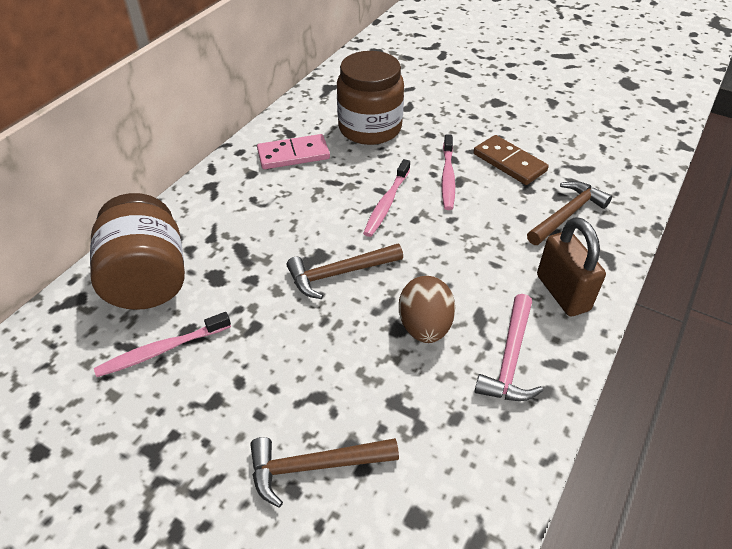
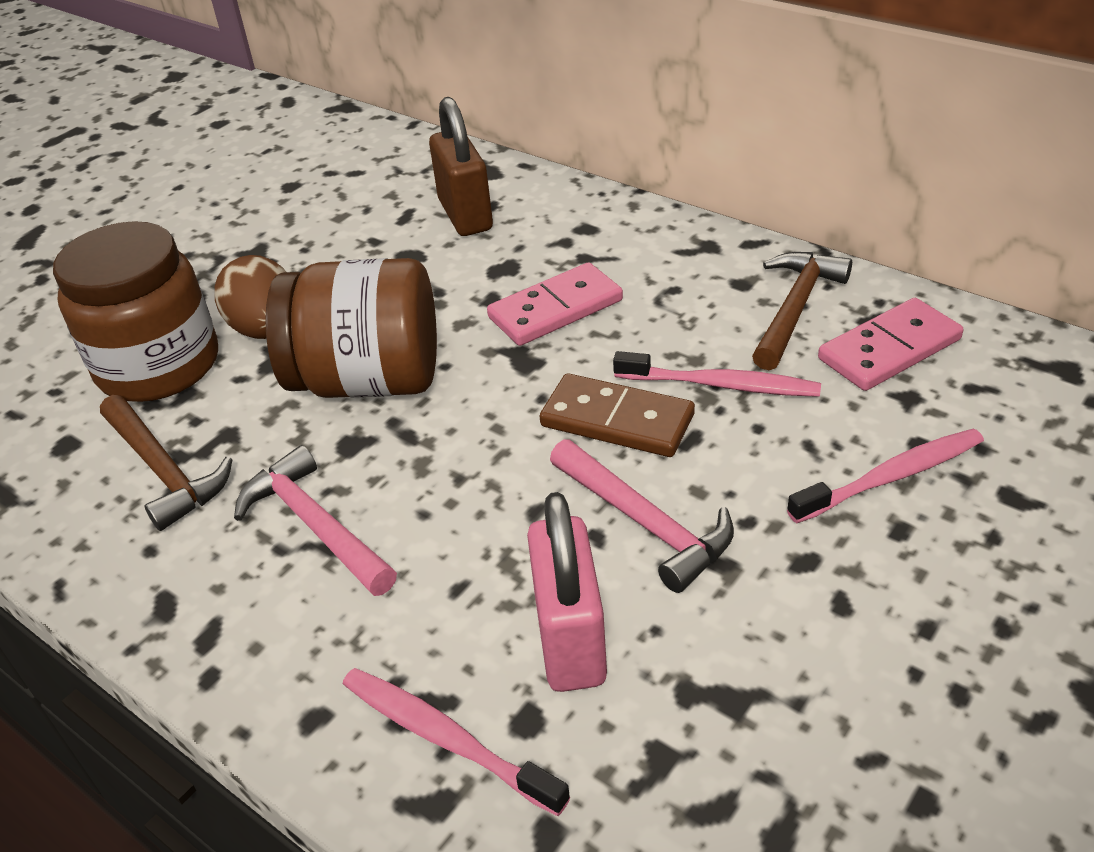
brown hammer: 3 -> 2
pink domino: 1 -> 2
pink hammer: 1 -> 2
pink padlock: 0 -> 1

